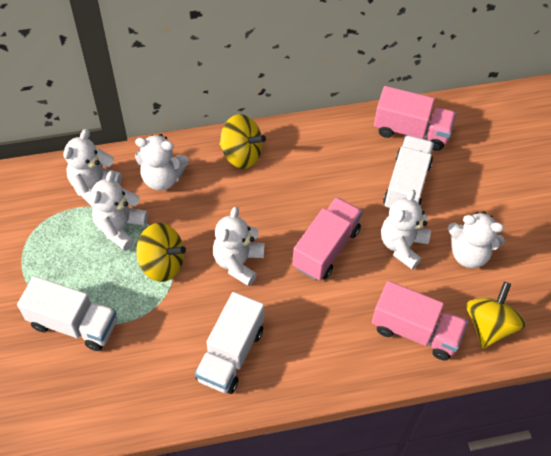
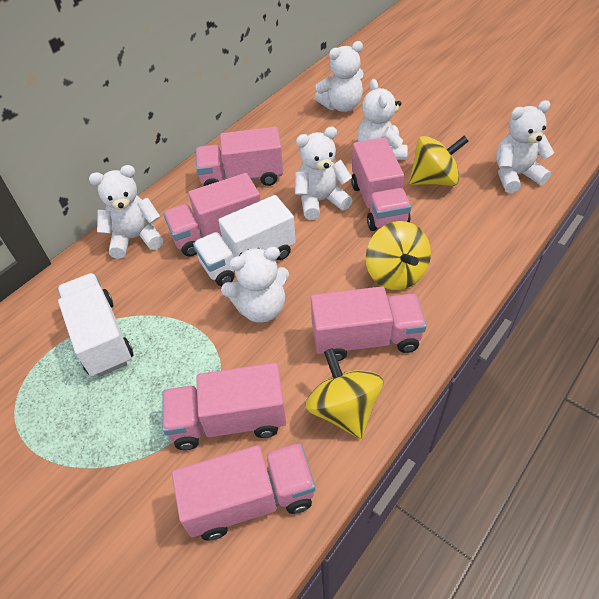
pink truck: 3 -> 6
white truck: 3 -> 2

